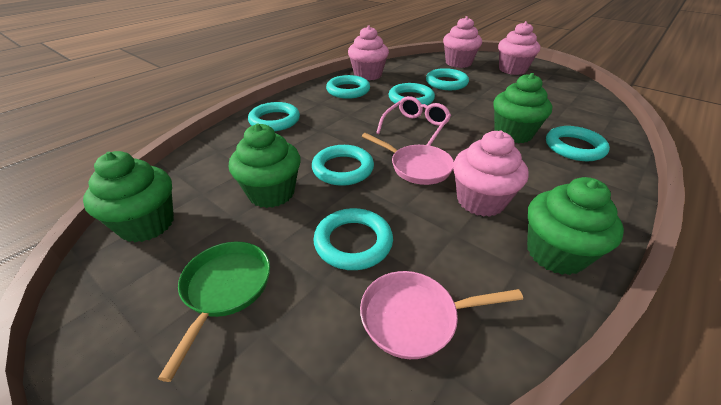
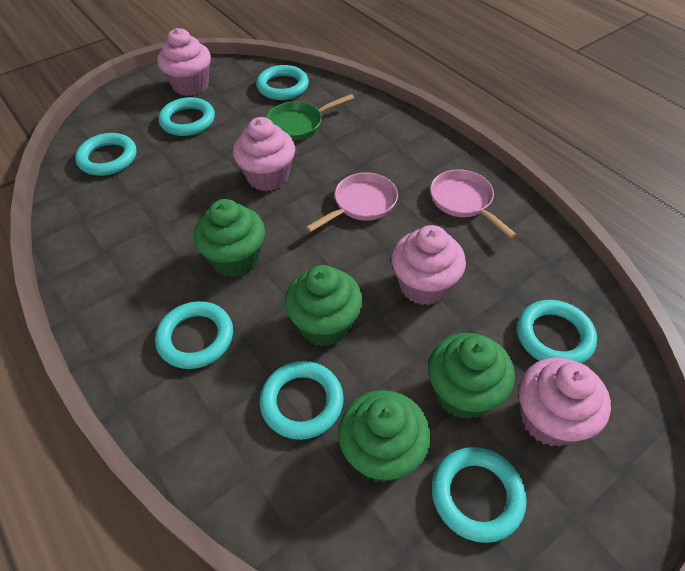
pink glasses: 1 -> 0

